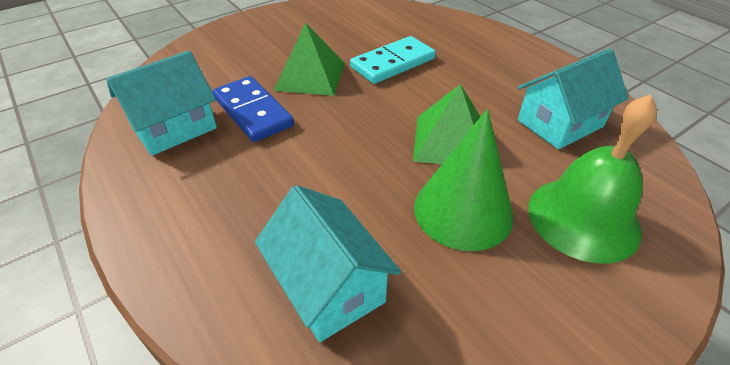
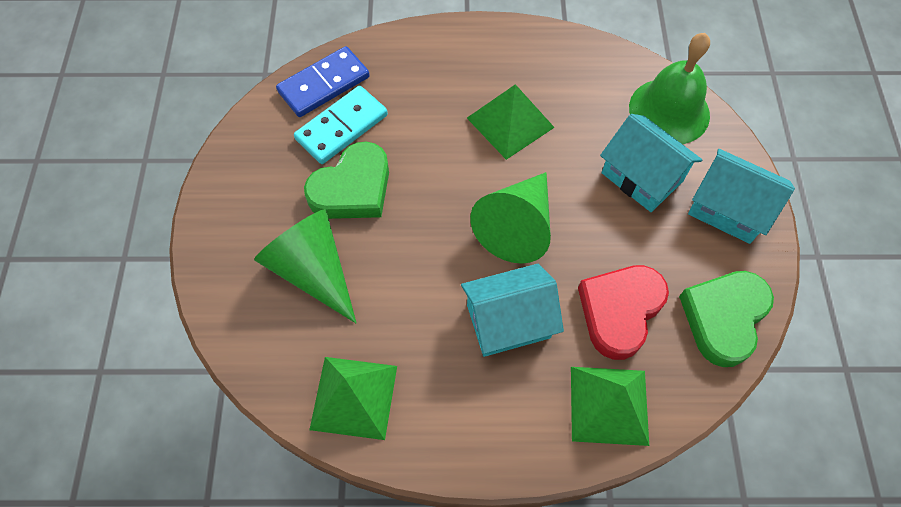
green cone: 1 -> 2
green heart: 0 -> 2
green pyramid: 2 -> 3
red heart: 0 -> 1

